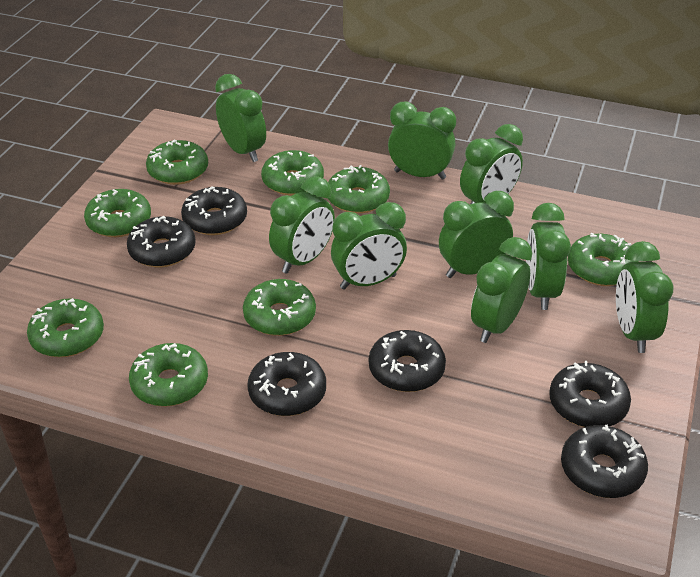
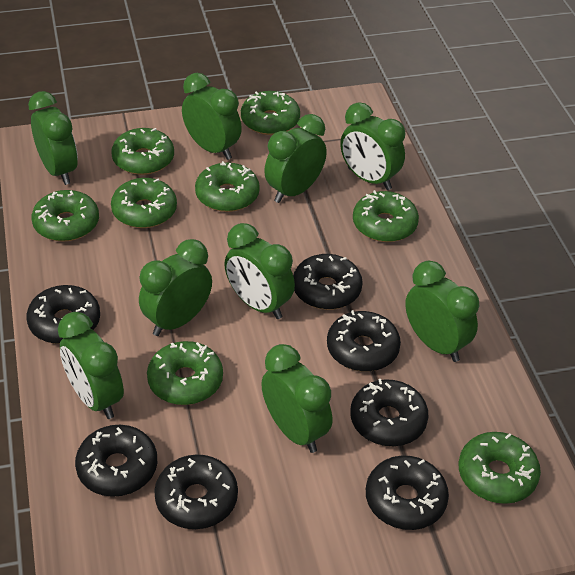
black donut: 6 -> 7

